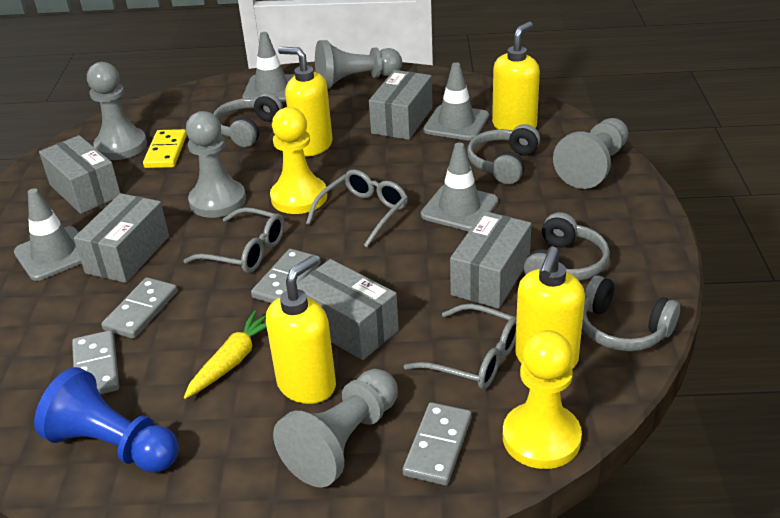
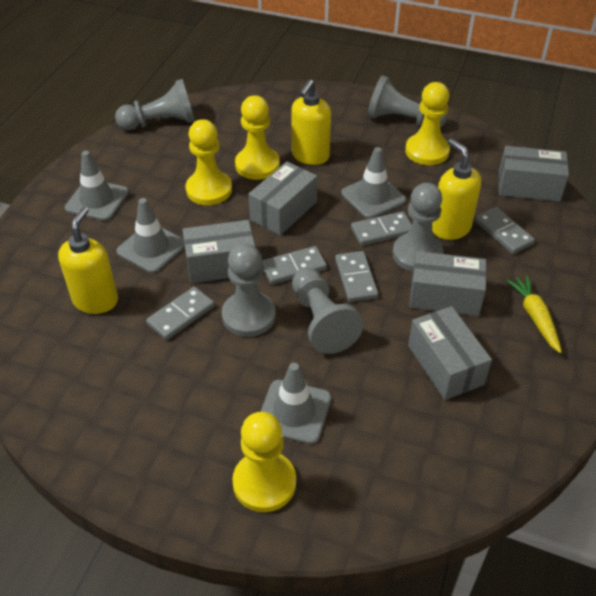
blue pawn: 1 -> 0
grey domino: 4 -> 5
grey glasses: 3 -> 0
grey headphones: 4 -> 0
yellow domino: 1 -> 0
yellow pawn: 2 -> 4
yellow soap dispenser: 4 -> 3

